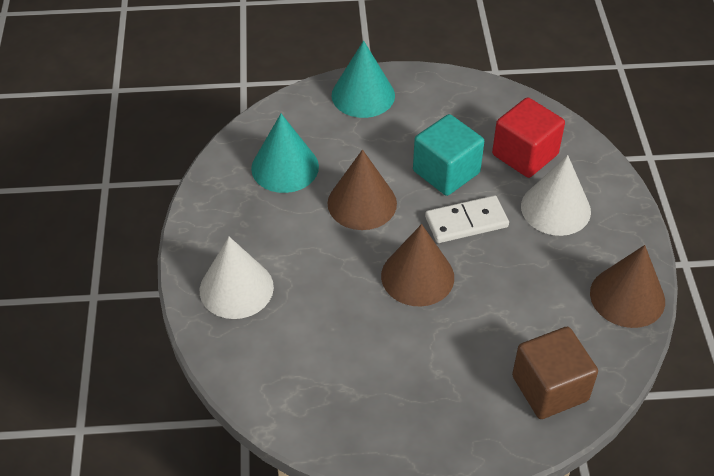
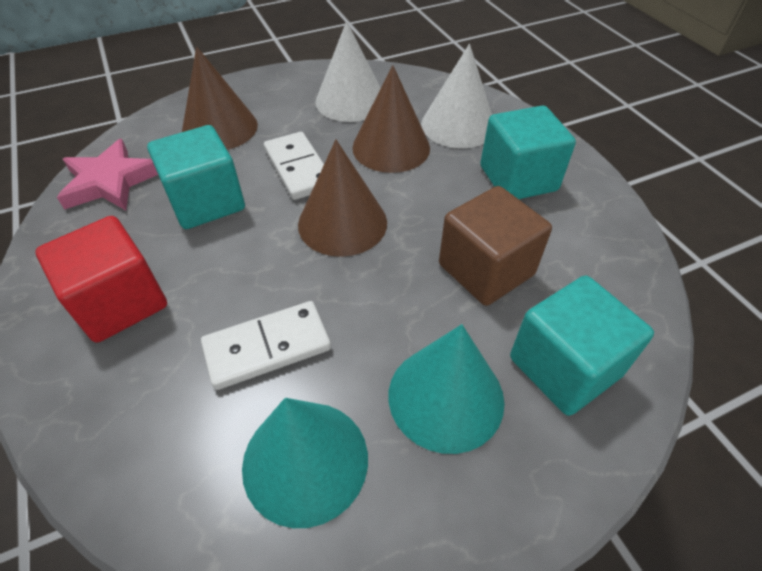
pink star: 0 -> 1
turquoise cube: 1 -> 3
white domino: 1 -> 2

